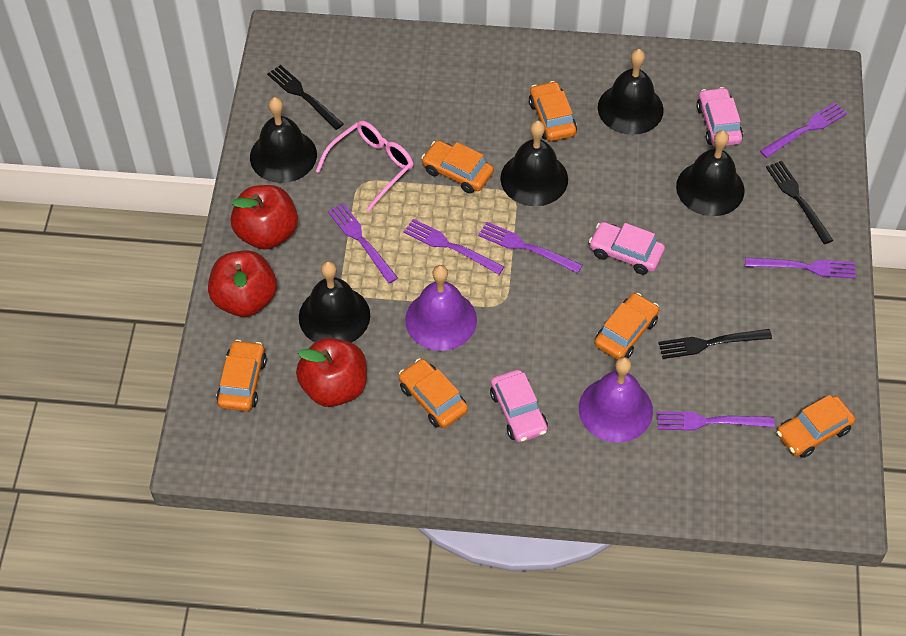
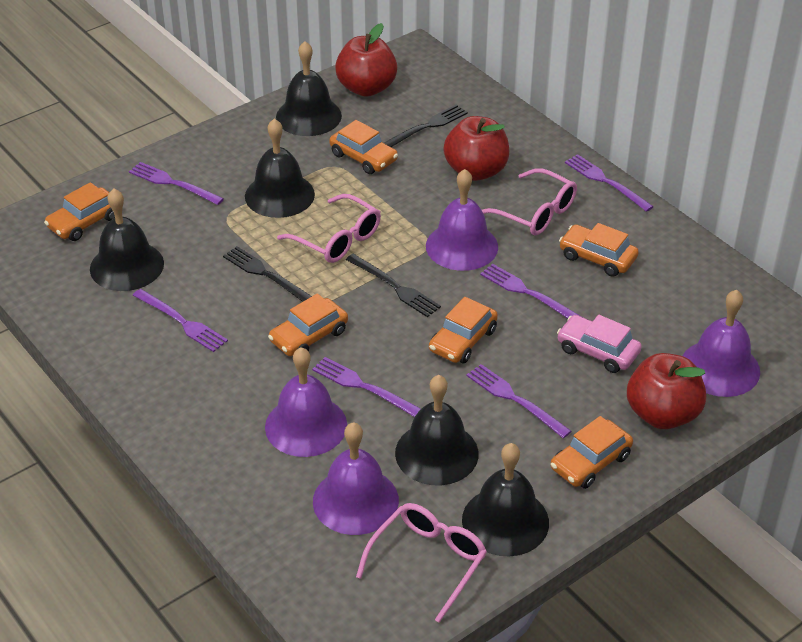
pink car: 3 -> 1
pink glasses: 1 -> 3
purple bell: 2 -> 4

